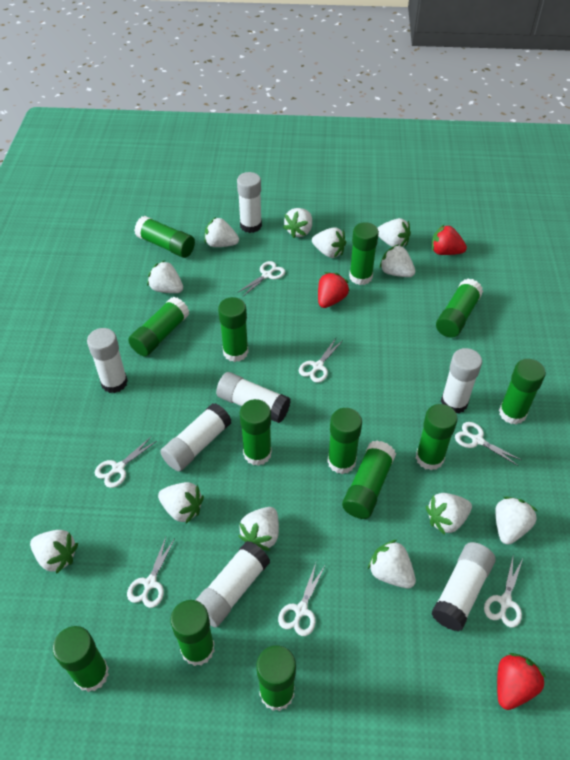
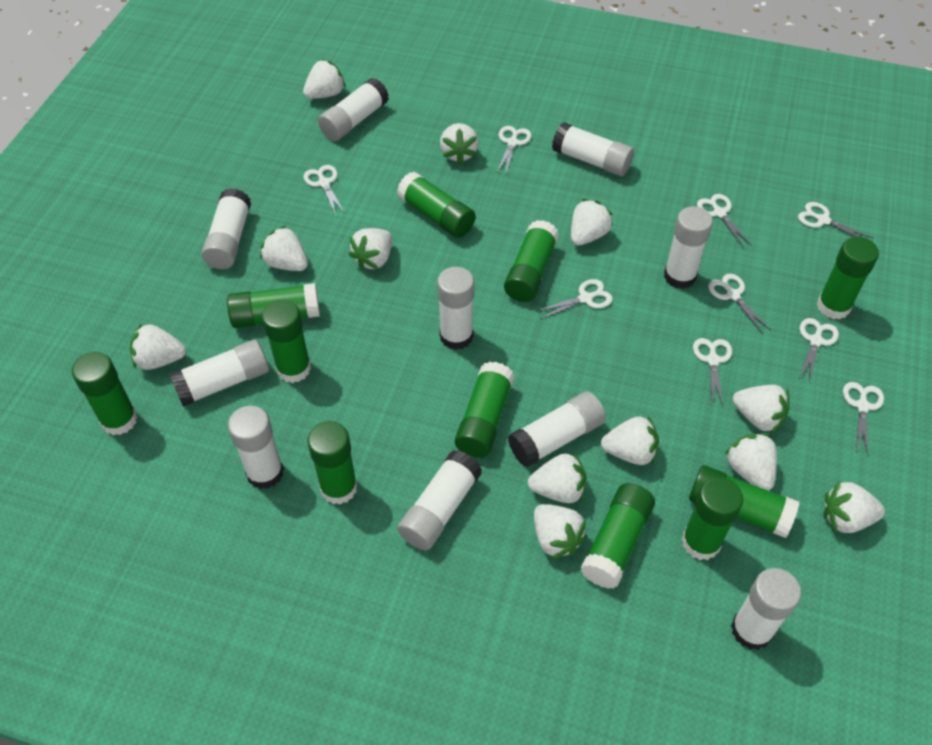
green glue stick: 13 -> 11
red strawberry: 3 -> 0
white glue stick: 7 -> 10
white scissors: 7 -> 9

